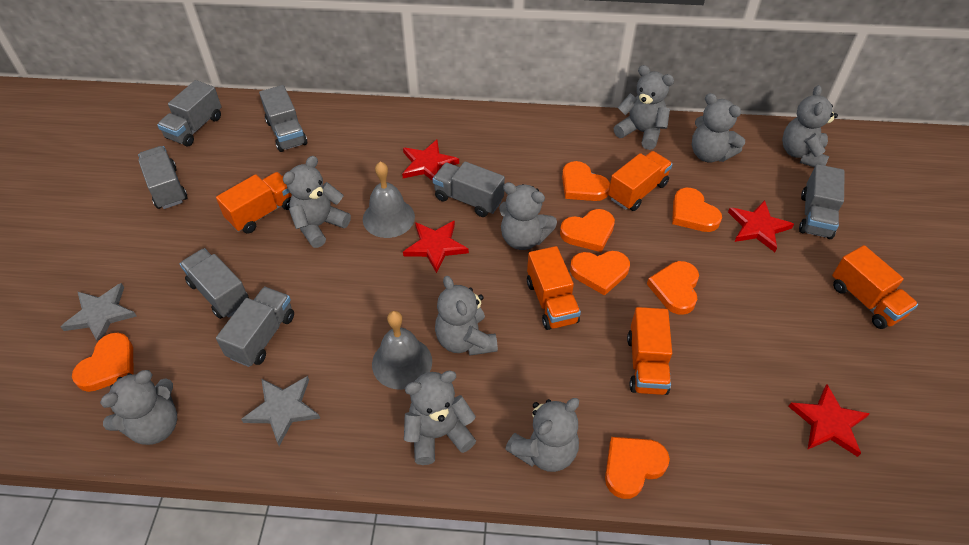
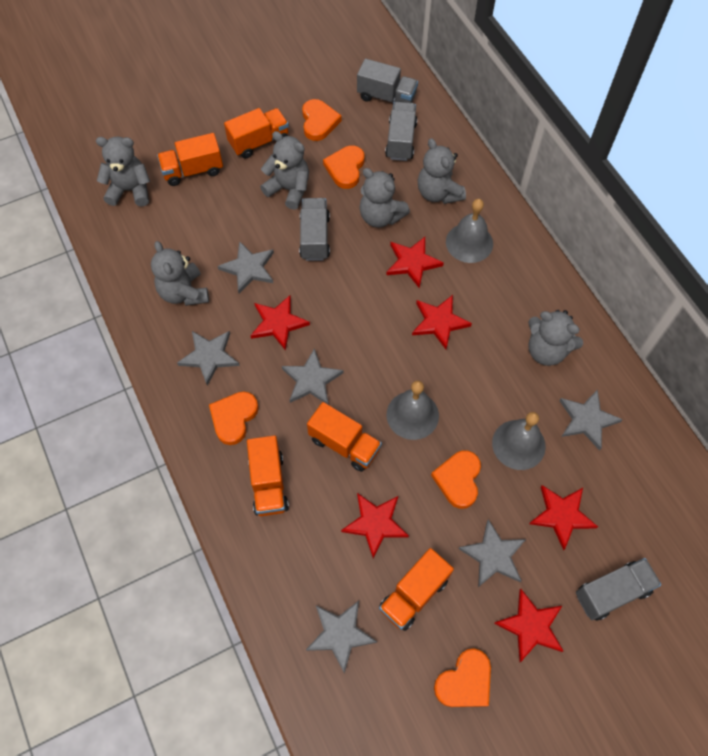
grey bell: 2 -> 3
grey star: 2 -> 6
grey teddy bear: 9 -> 6
grey truck: 7 -> 4
orange heart: 7 -> 5
red star: 4 -> 6

